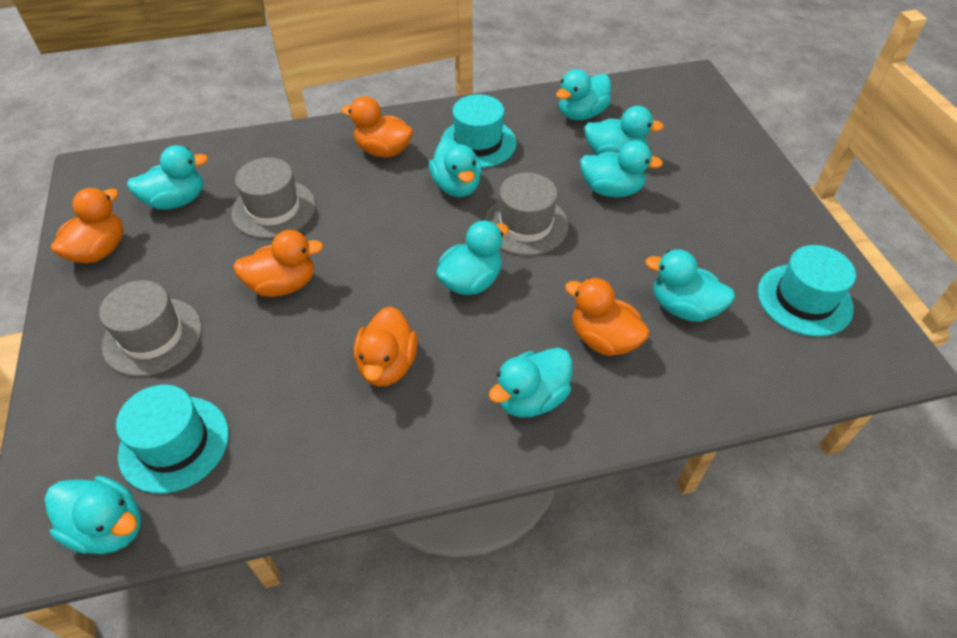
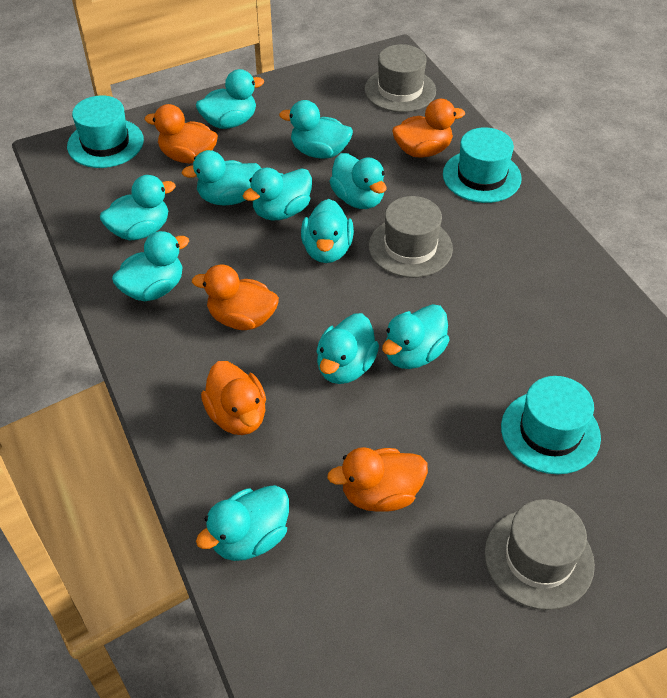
turquoise duck: 9 -> 11

